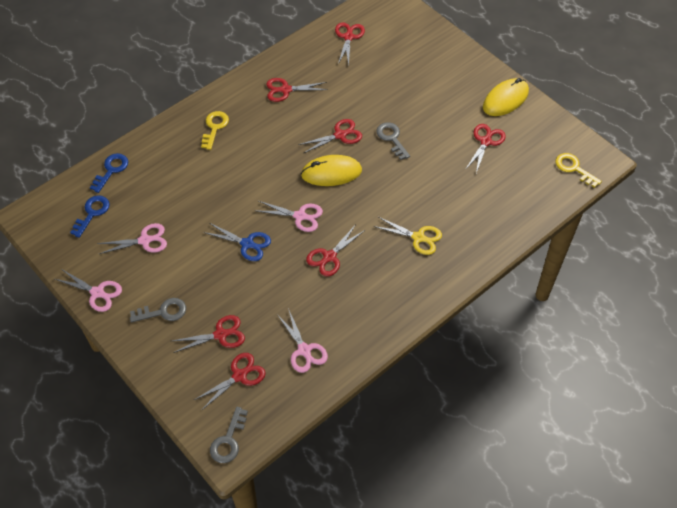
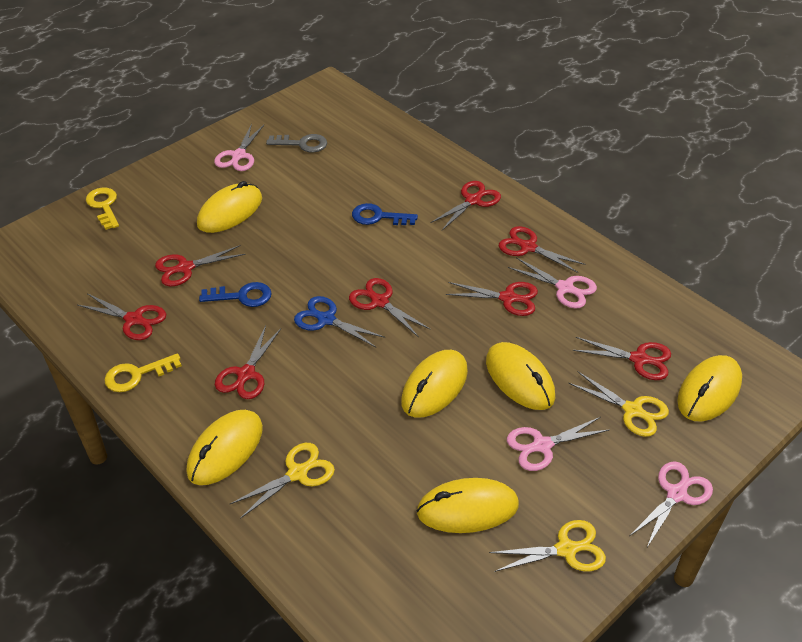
grey key: 3 -> 1
red scissors: 7 -> 8
yellow mouse: 2 -> 6
yellow scissors: 1 -> 3

